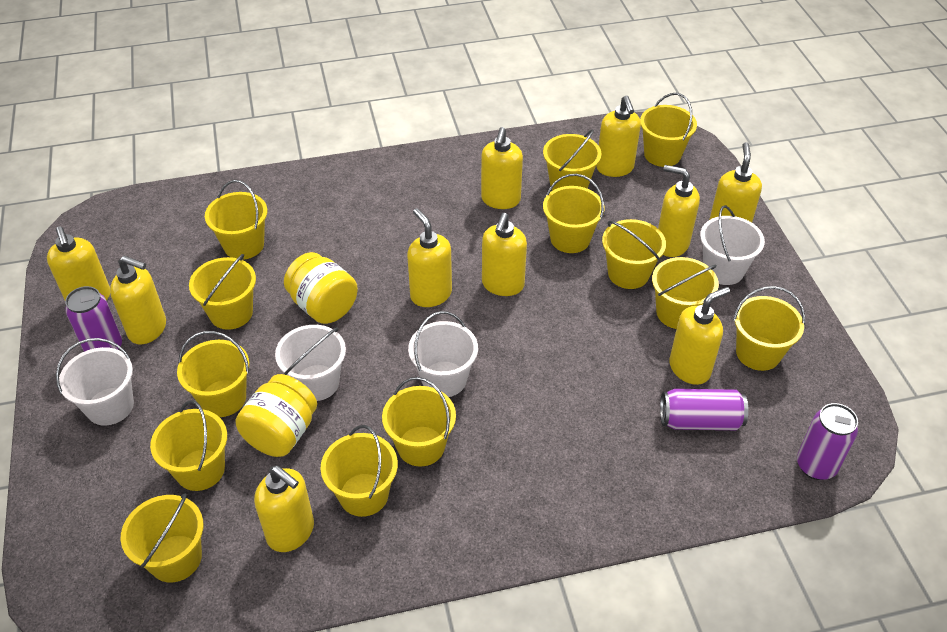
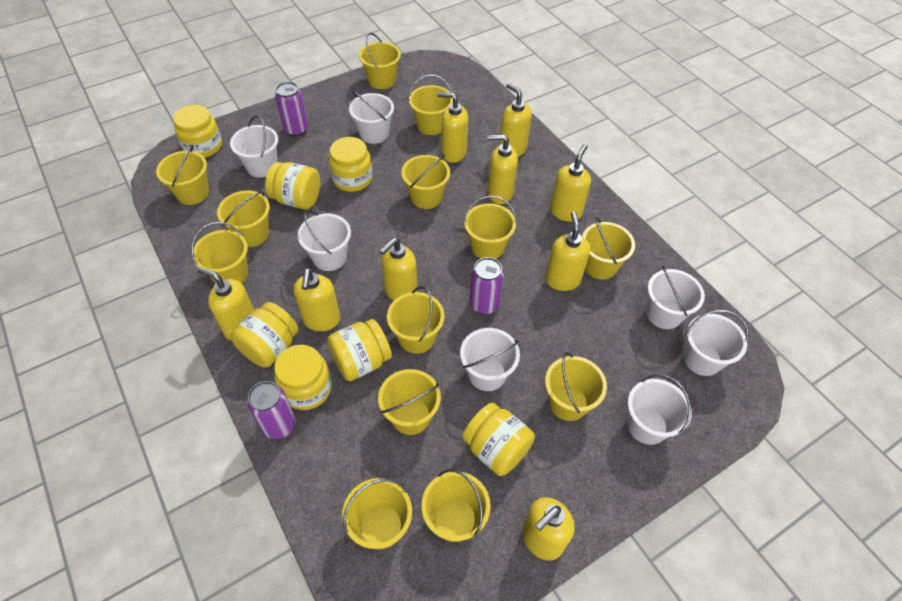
white bucket: 4 -> 7
yellow jar: 2 -> 7
yellow soap dispenser: 10 -> 9

